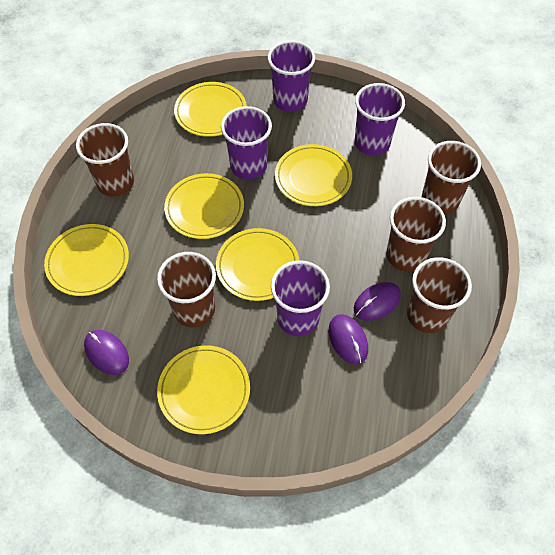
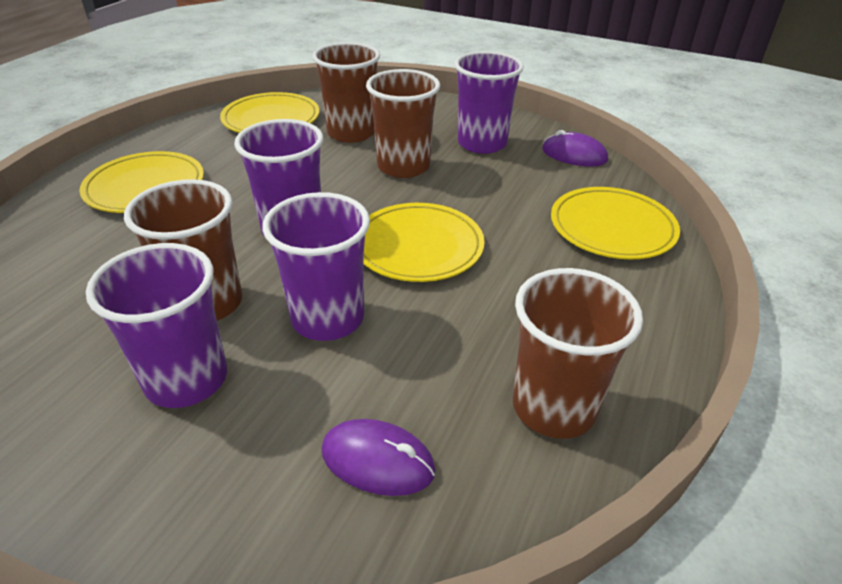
brown cup: 5 -> 4
purple mouse: 3 -> 2
yellow plate: 6 -> 4

